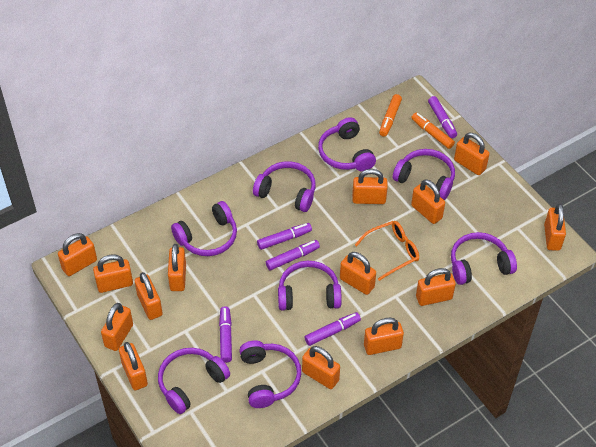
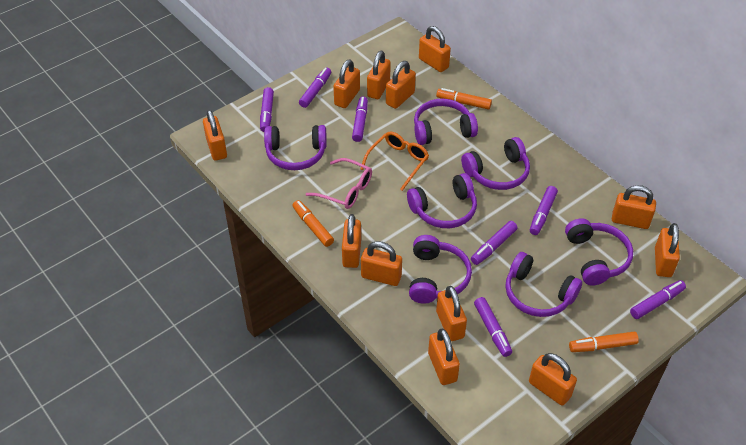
orange marker: 2 -> 3
orange padlock: 14 -> 12
pink glasses: 0 -> 1
purple headphones: 8 -> 7
purple marker: 5 -> 7

